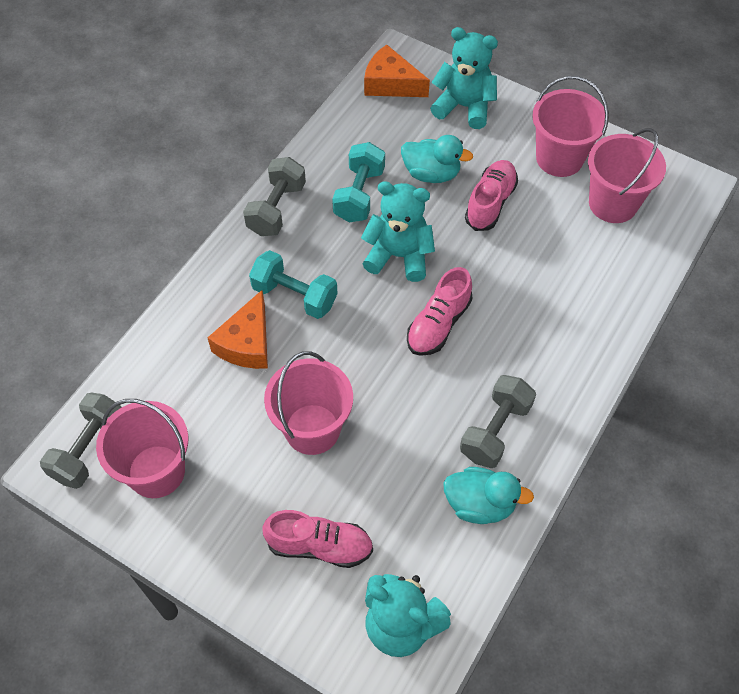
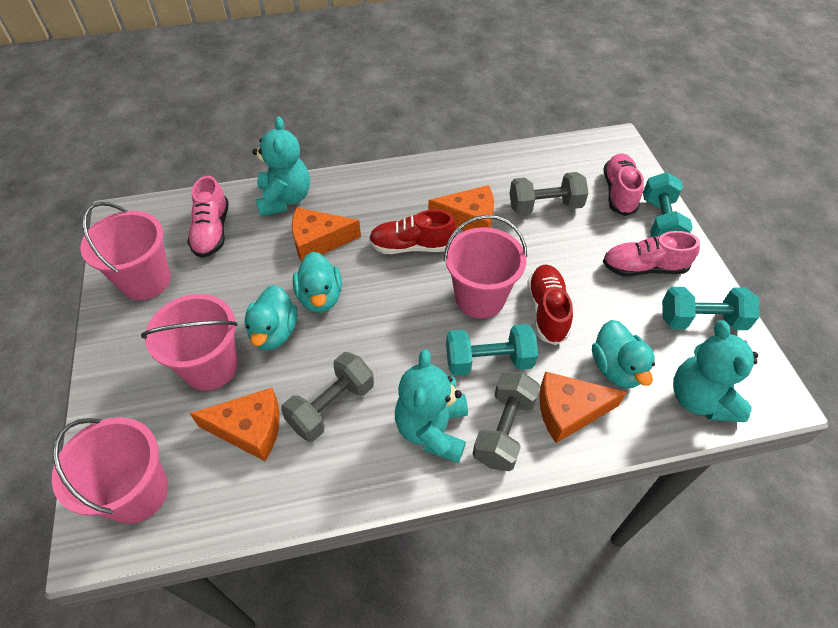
orange cheese: 2 -> 4
red shoe: 0 -> 2
turquoise duck: 2 -> 3
turquoise dumbbell: 2 -> 3

